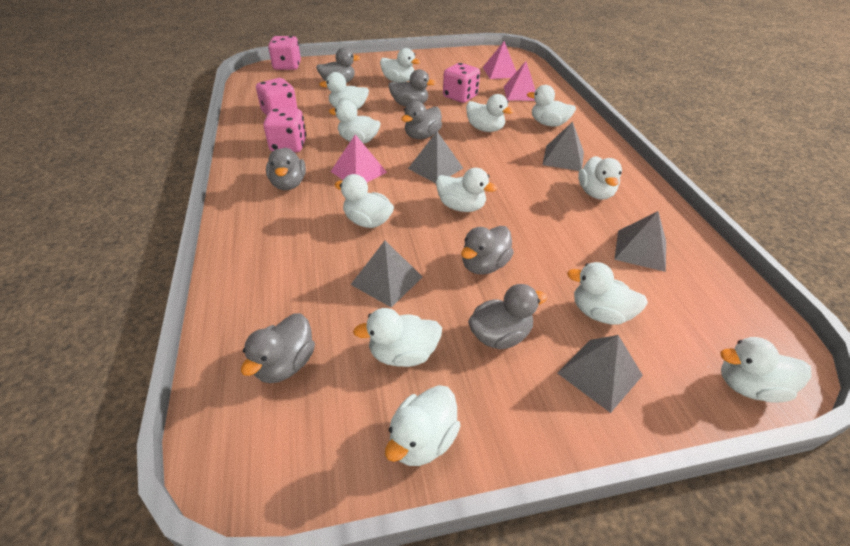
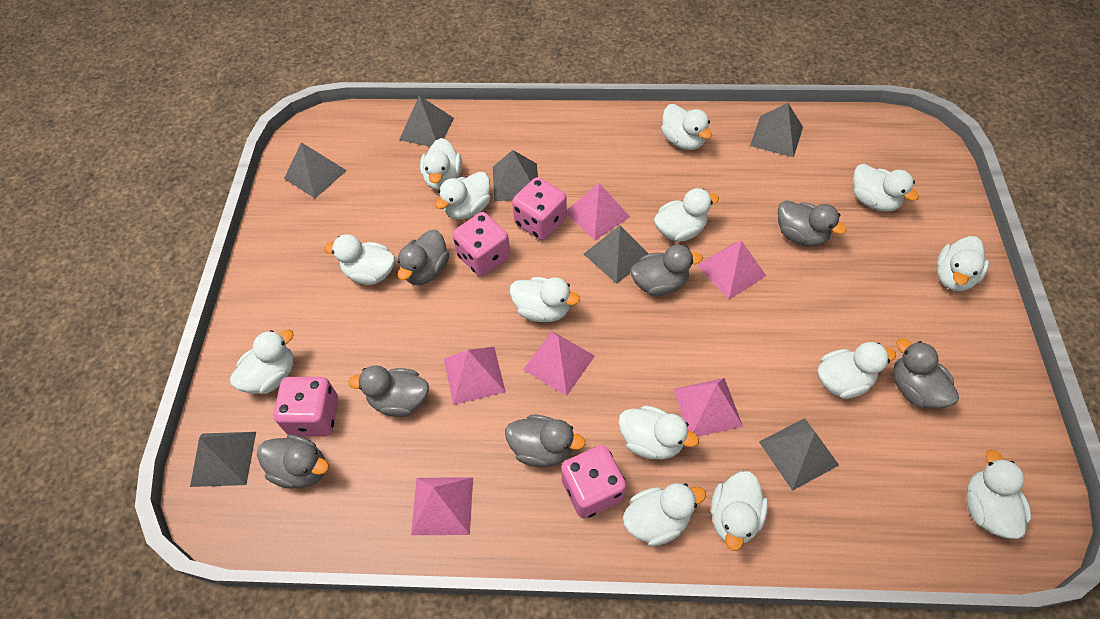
grey pyramid: 5 -> 7
pink pyramid: 3 -> 6
white duck: 12 -> 14

